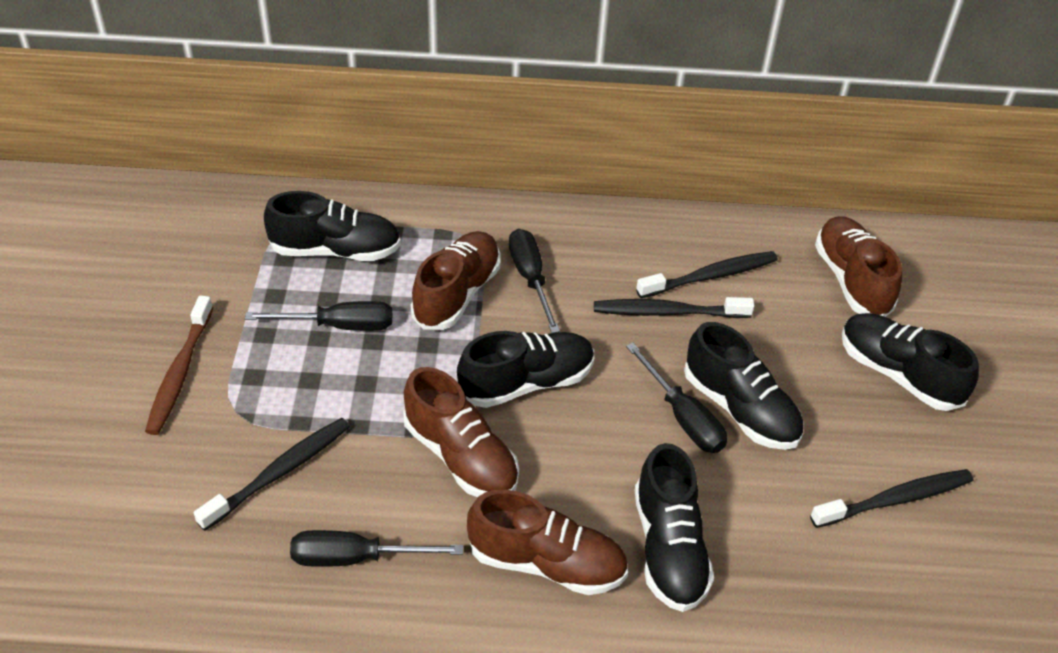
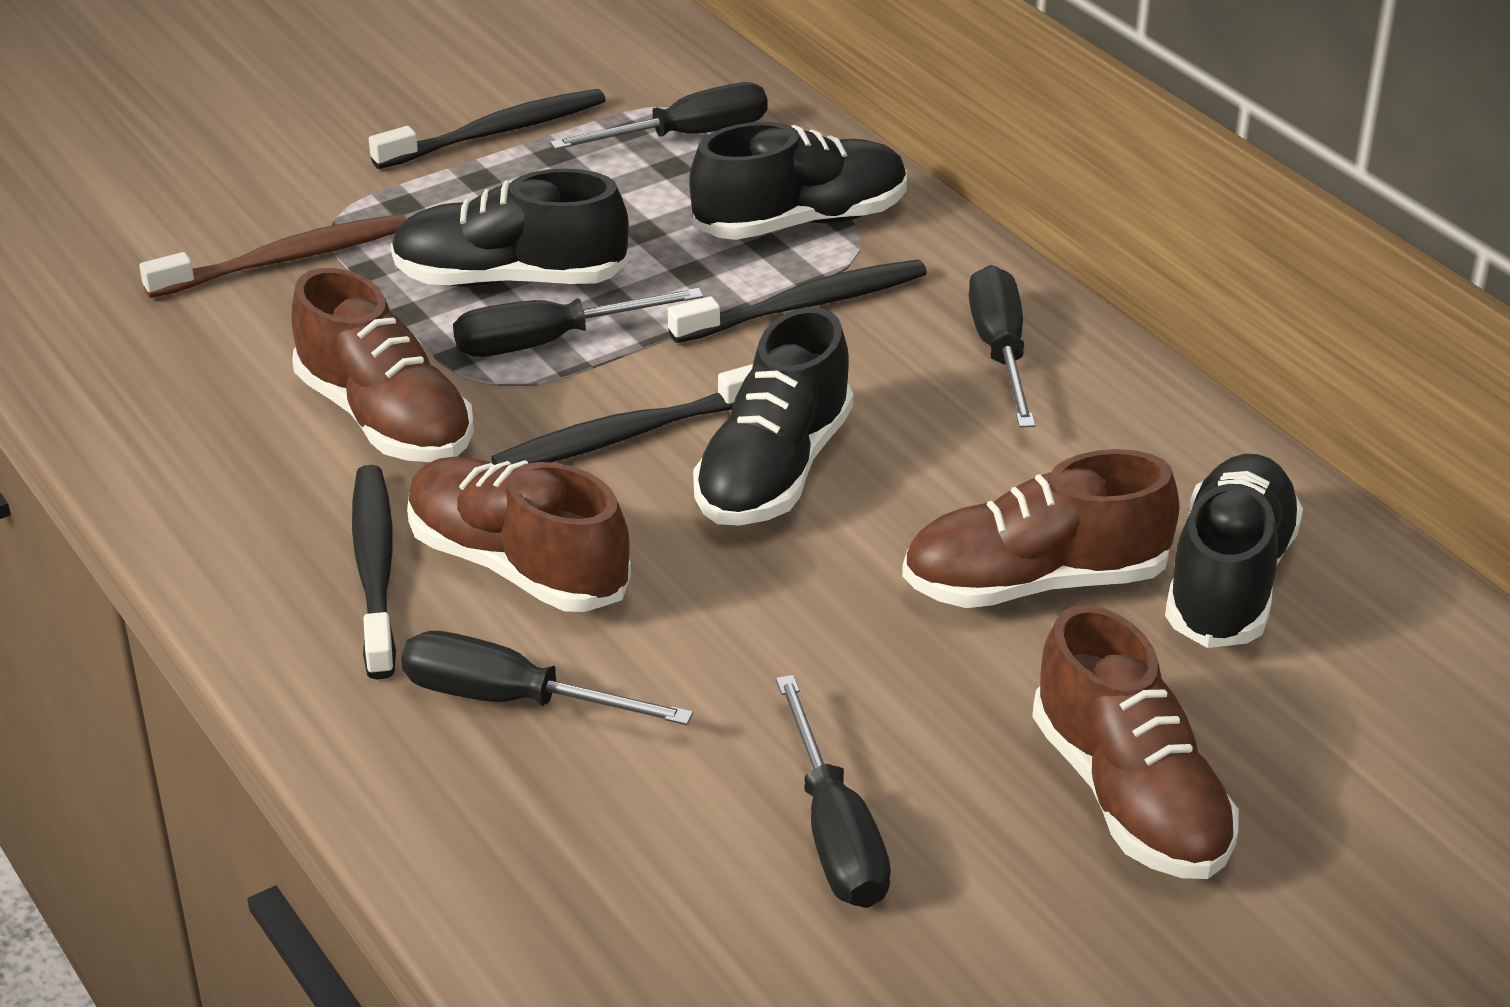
black screwdriver: 4 -> 5
black shoe: 5 -> 4

